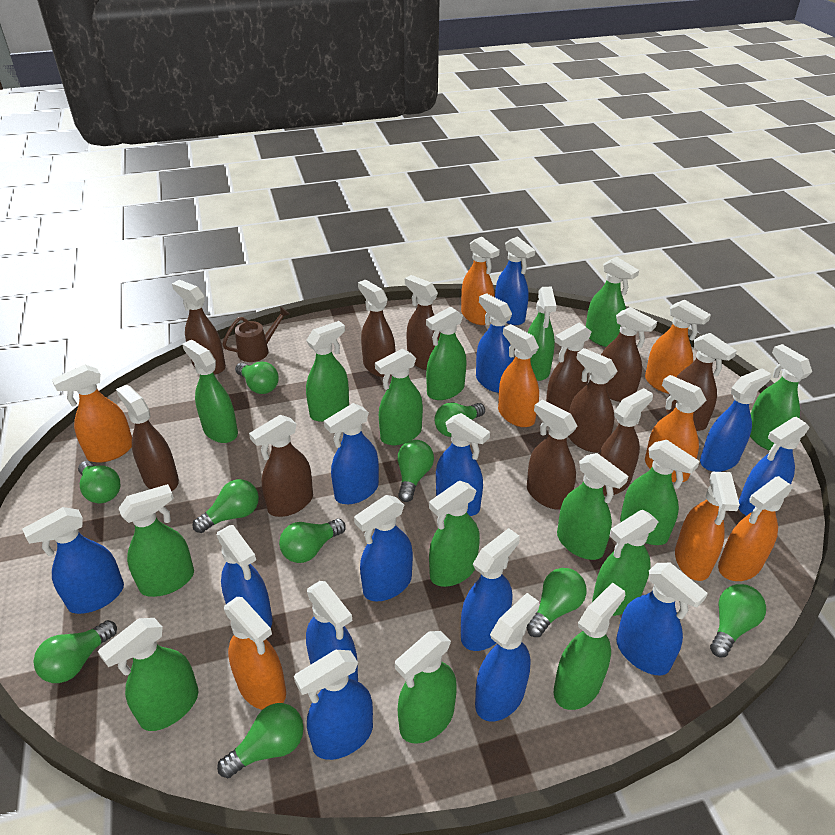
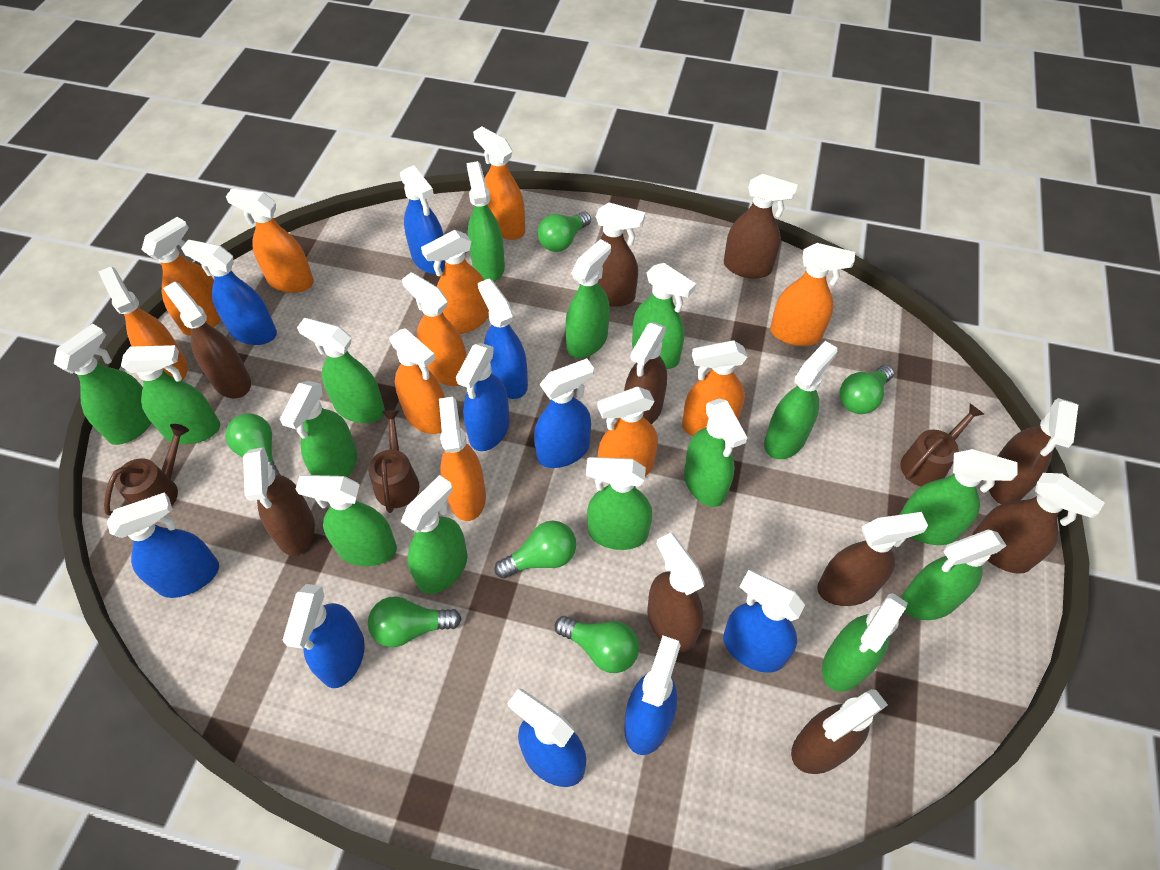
blue spray bottle: 14 -> 10
brown spray bottle: 11 -> 10
brown watering can: 1 -> 3
green light bulb: 10 -> 6
orange spray bottle: 8 -> 11

